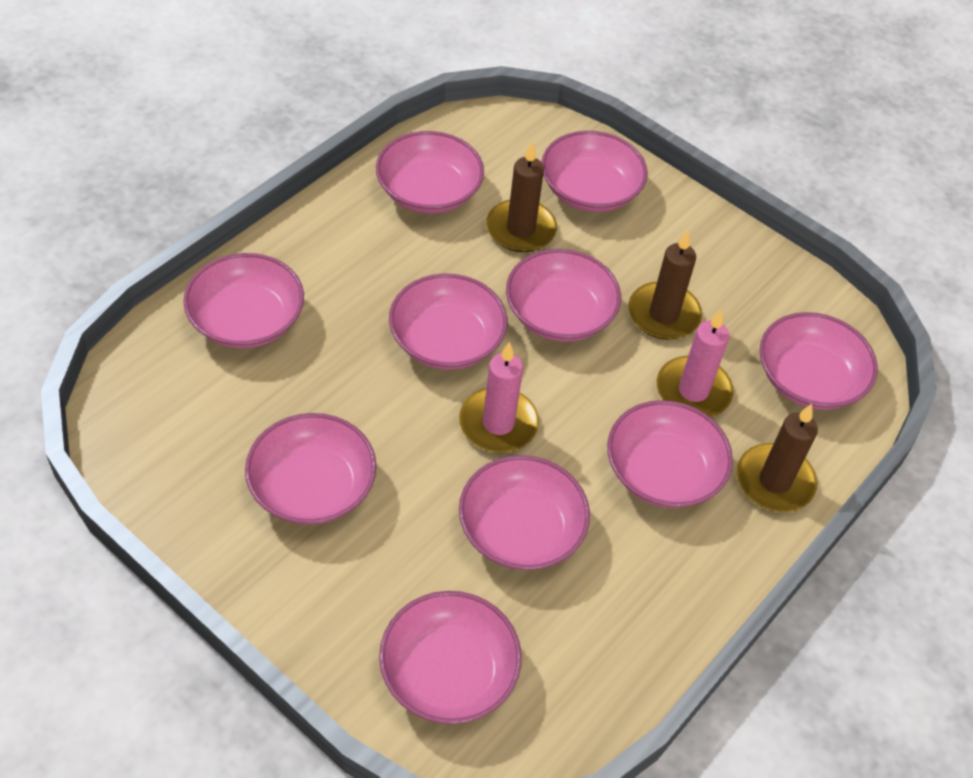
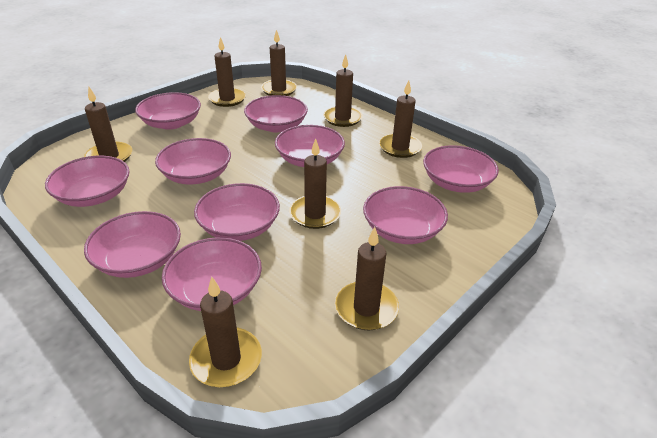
brown candle: 3 -> 8
pink candle: 2 -> 0

